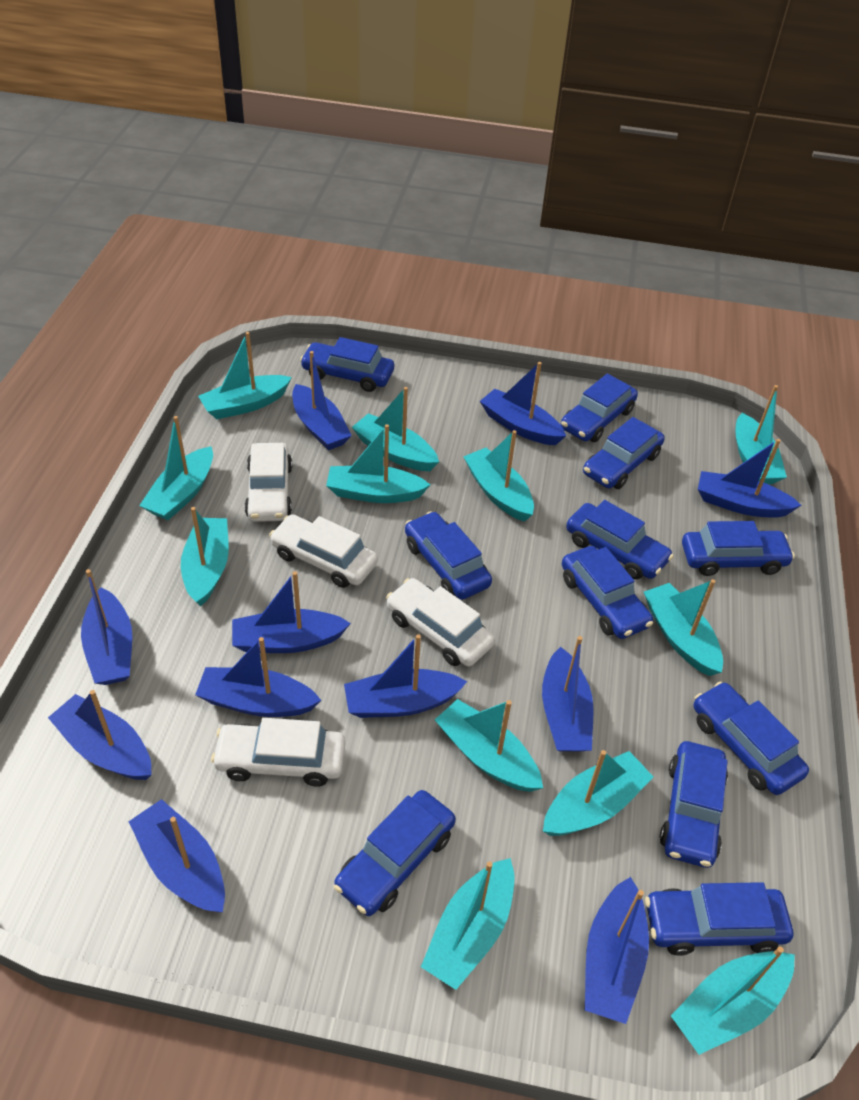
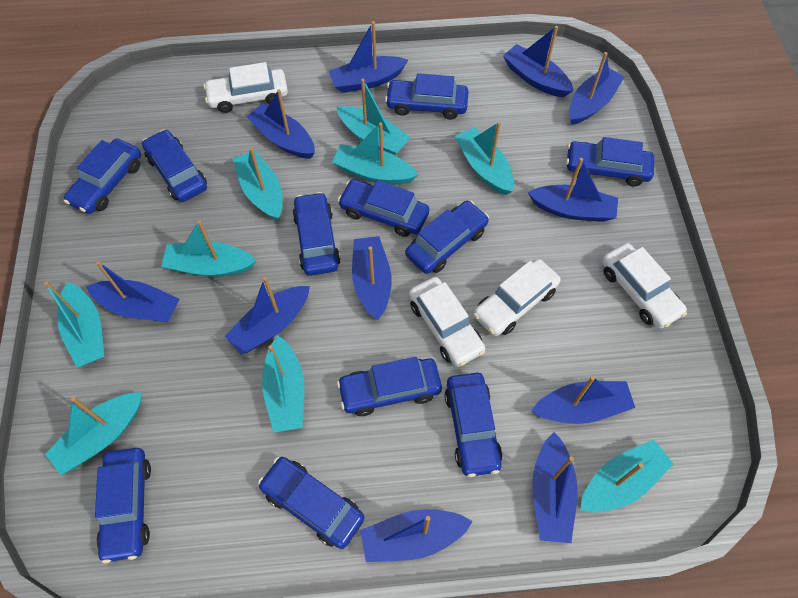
turquoise boat: 12 -> 9

